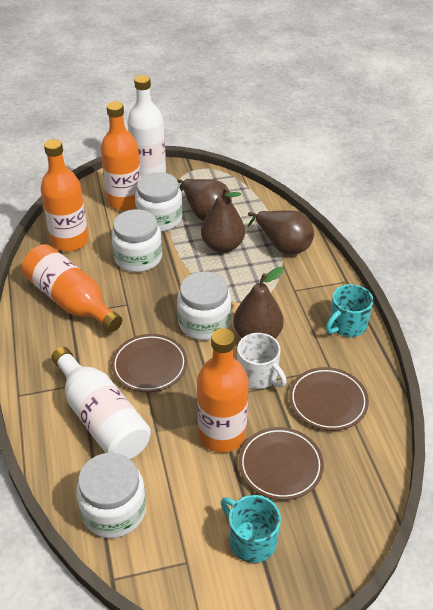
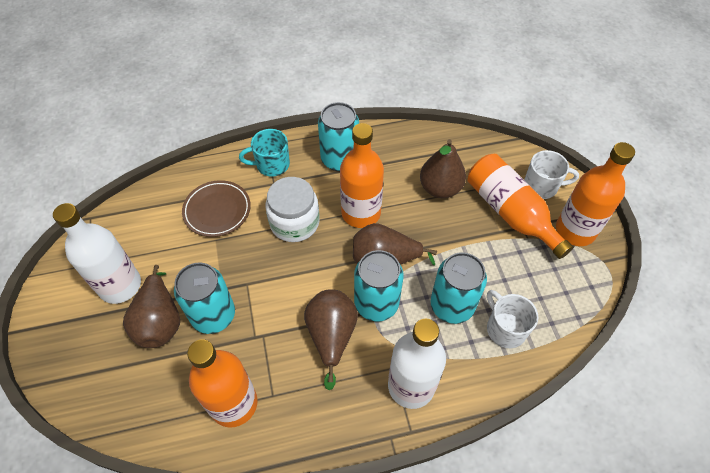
brown plate: 3 -> 1
turquoise can: 0 -> 4
turquoise mug: 2 -> 1
white jar: 4 -> 1
white mug: 1 -> 2

